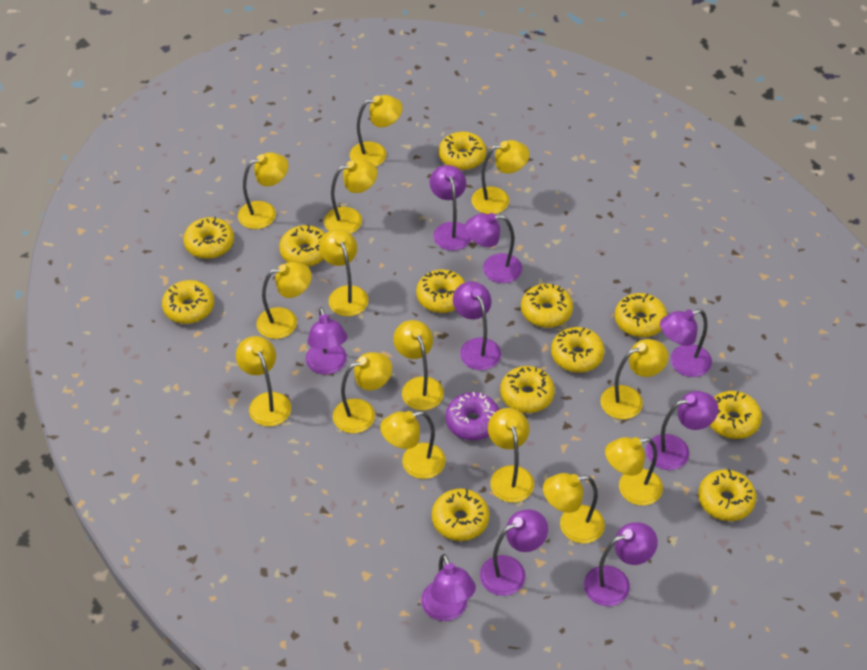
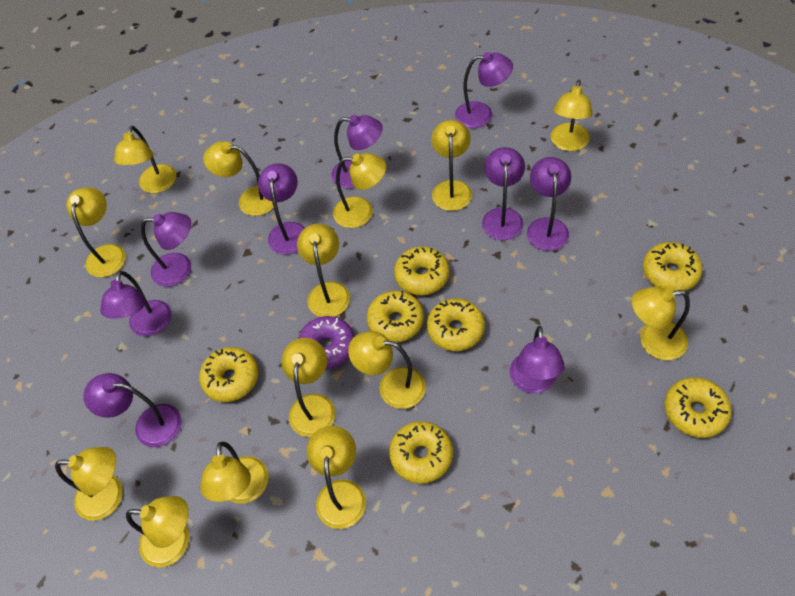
yellow donut: 12 -> 7

